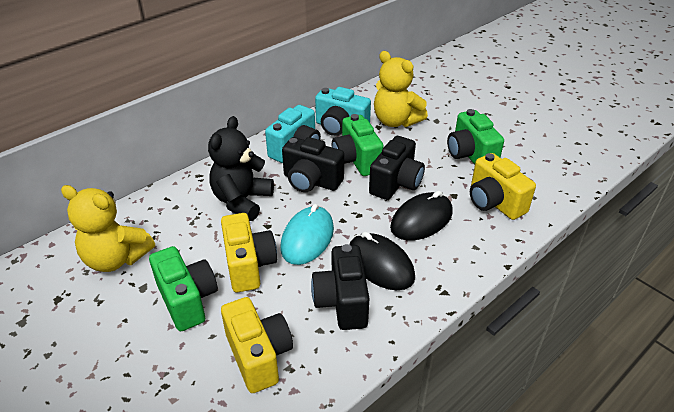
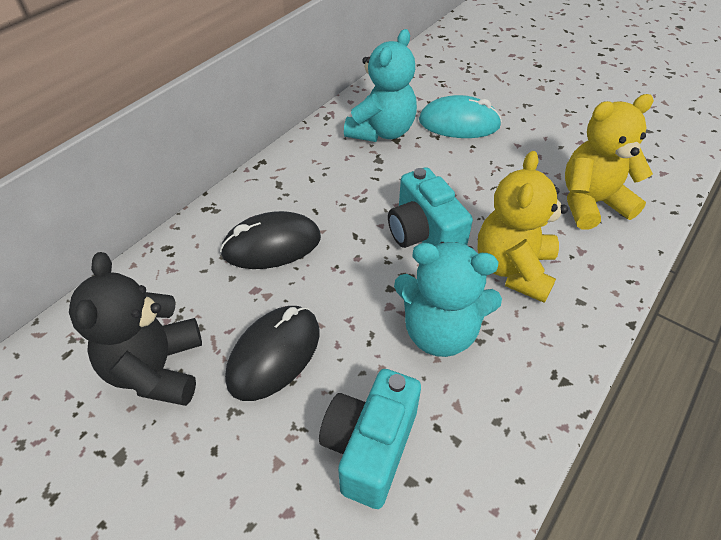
black camera: 3 -> 0
green camera: 3 -> 0
turquoise teddy bear: 0 -> 2
yellow camera: 3 -> 0

